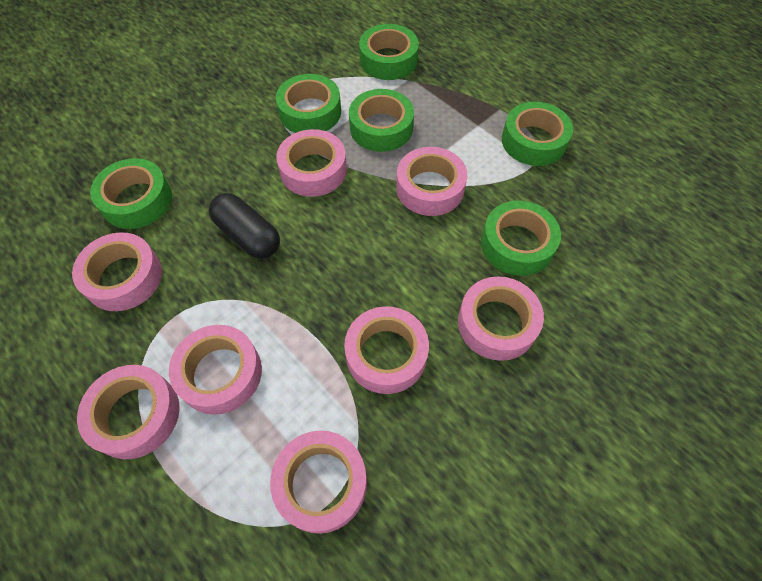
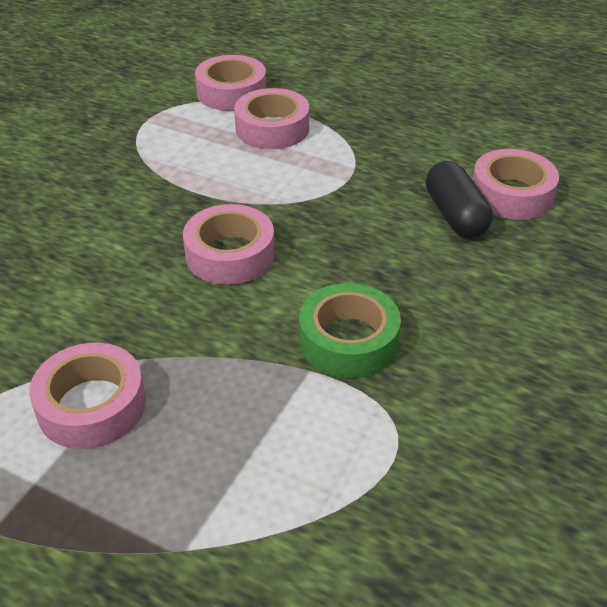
green tape: 6 -> 1
pink tape: 8 -> 5

